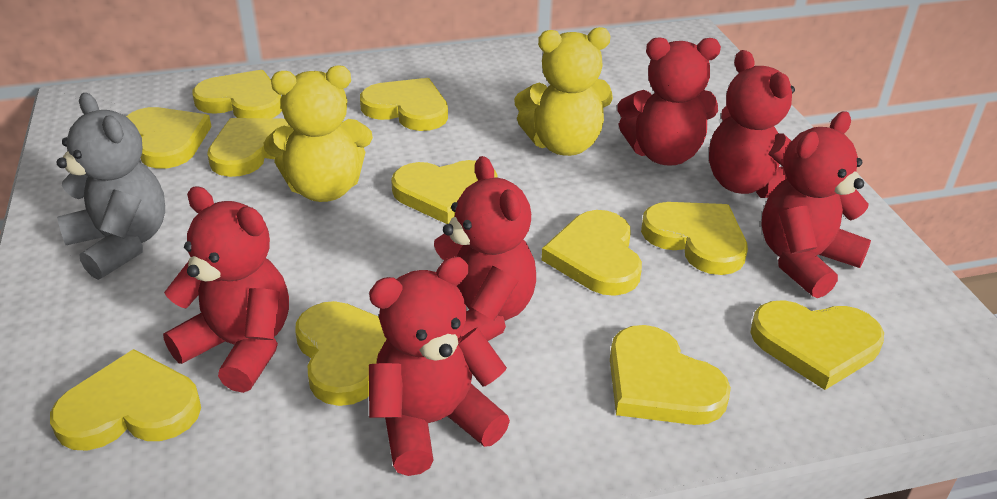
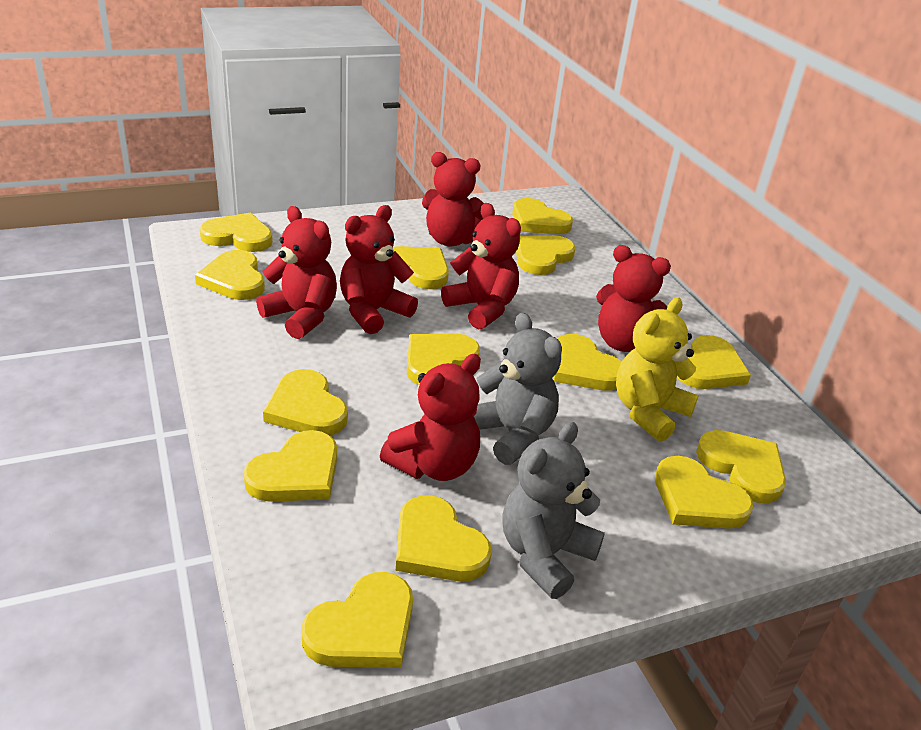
grey teddy bear: 1 -> 2
yellow heart: 11 -> 14
yellow teddy bear: 2 -> 1

